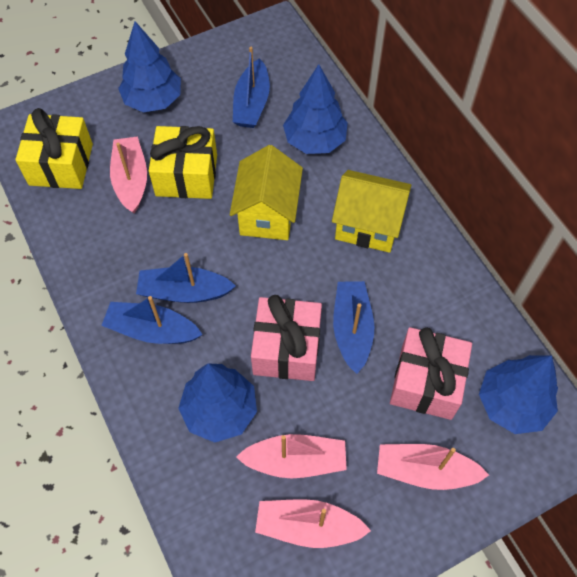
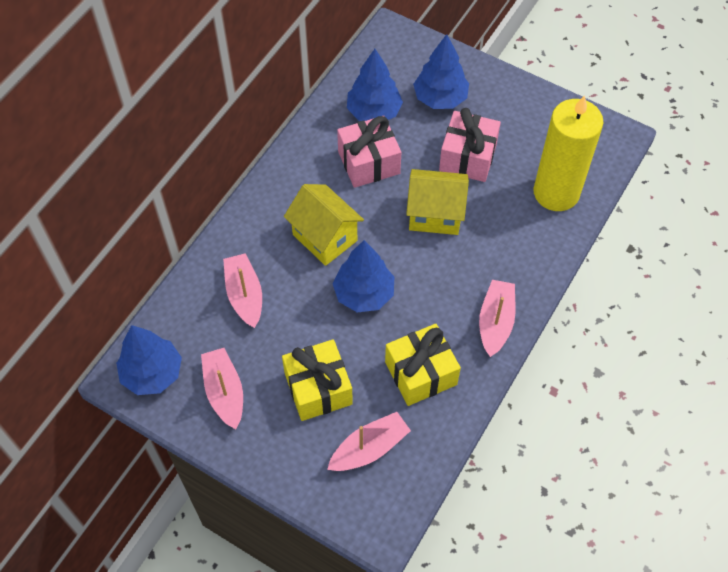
blue boat: 4 -> 0
yellow candle: 0 -> 1

